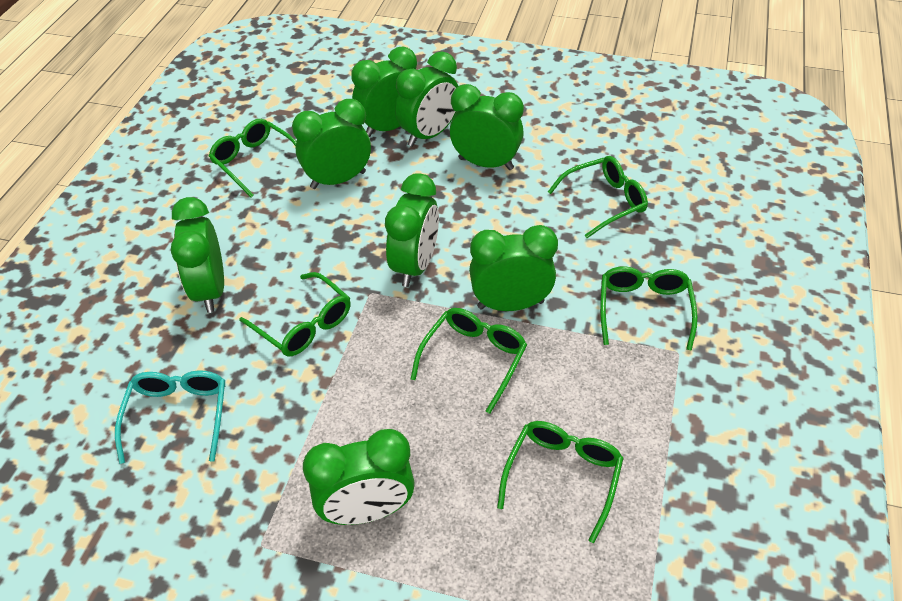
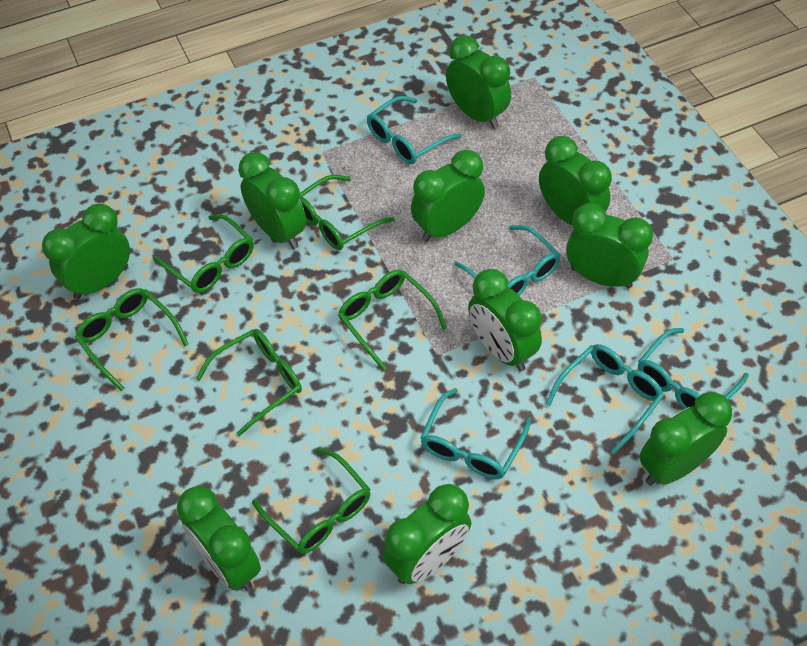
green clock: 8 -> 10
turquoise glasses: 1 -> 5

